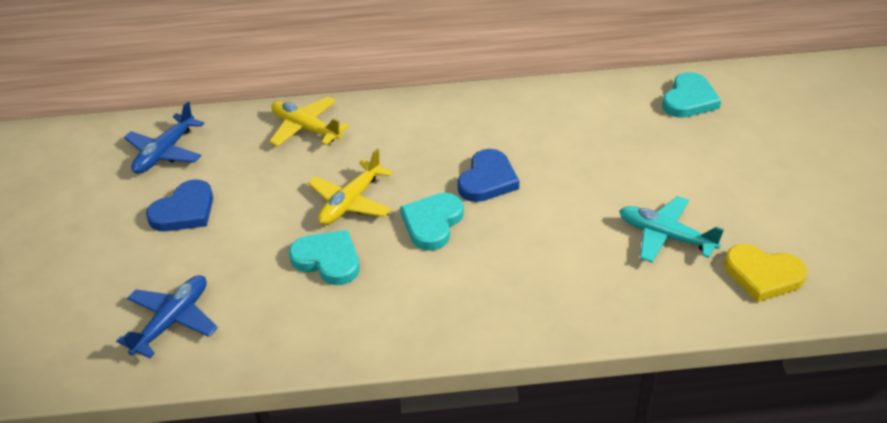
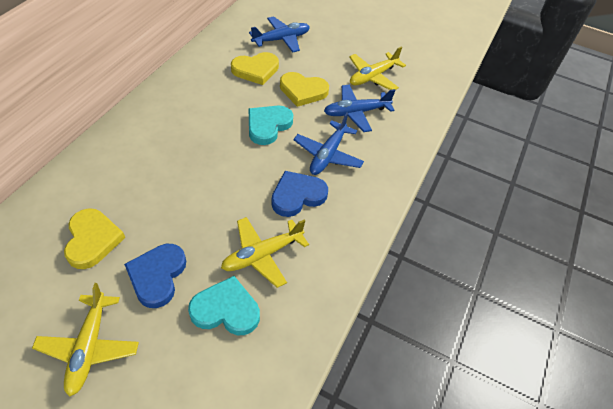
blue plane: 2 -> 3
turquoise heart: 3 -> 2
turquoise plane: 1 -> 0
yellow heart: 1 -> 3
yellow plane: 2 -> 3

